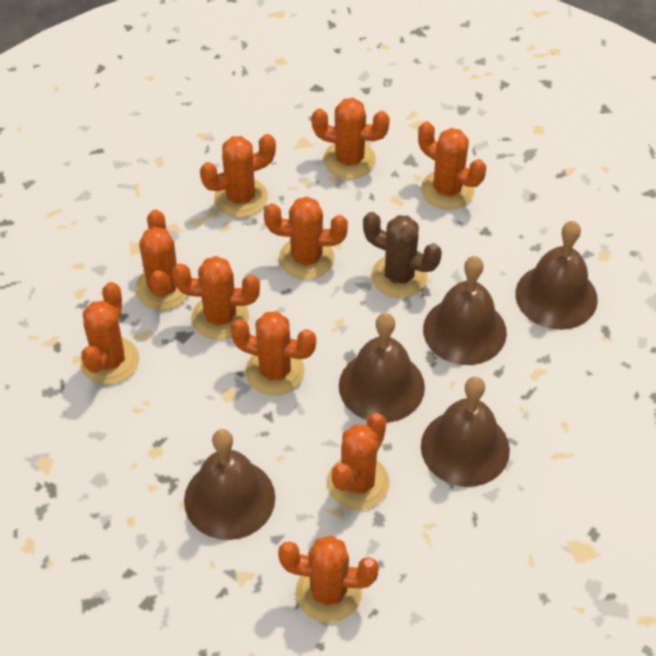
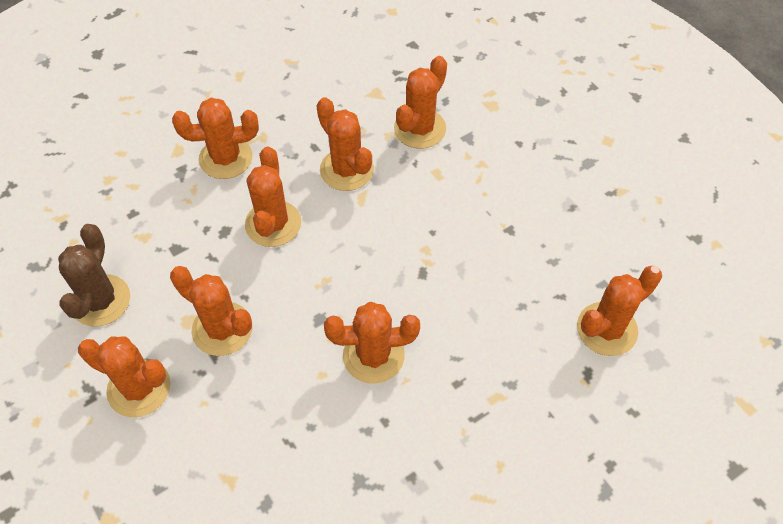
brown bell: 5 -> 0
orange cactus: 10 -> 8

